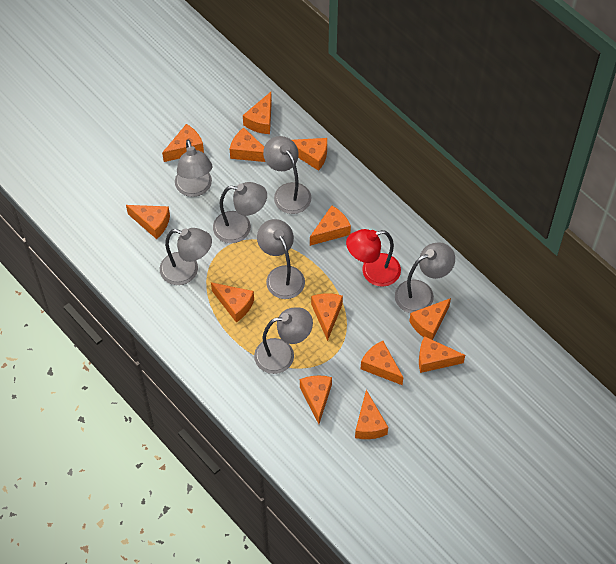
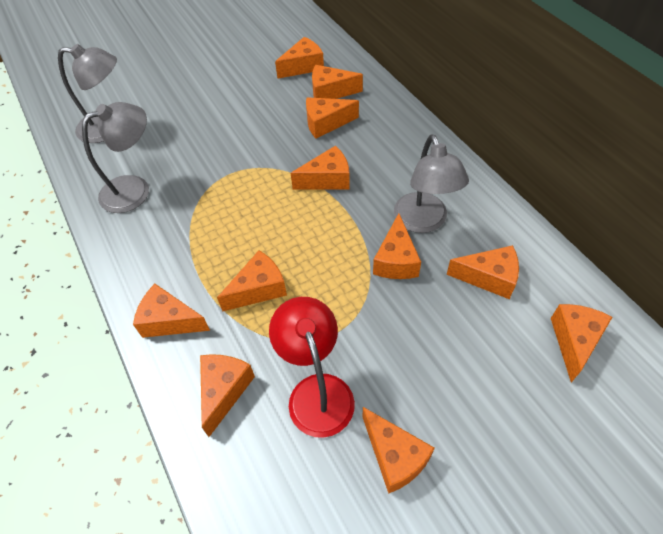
grey lamp: 7 -> 3
orange cheese: 13 -> 11

